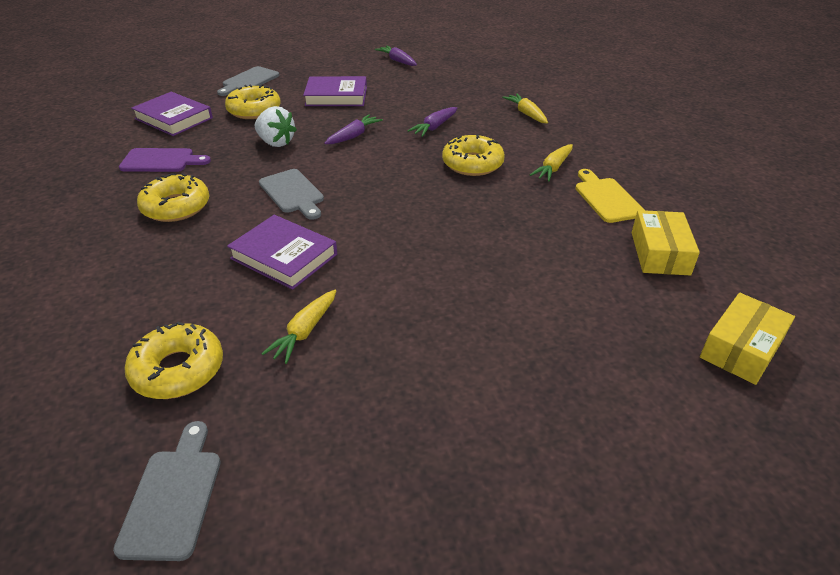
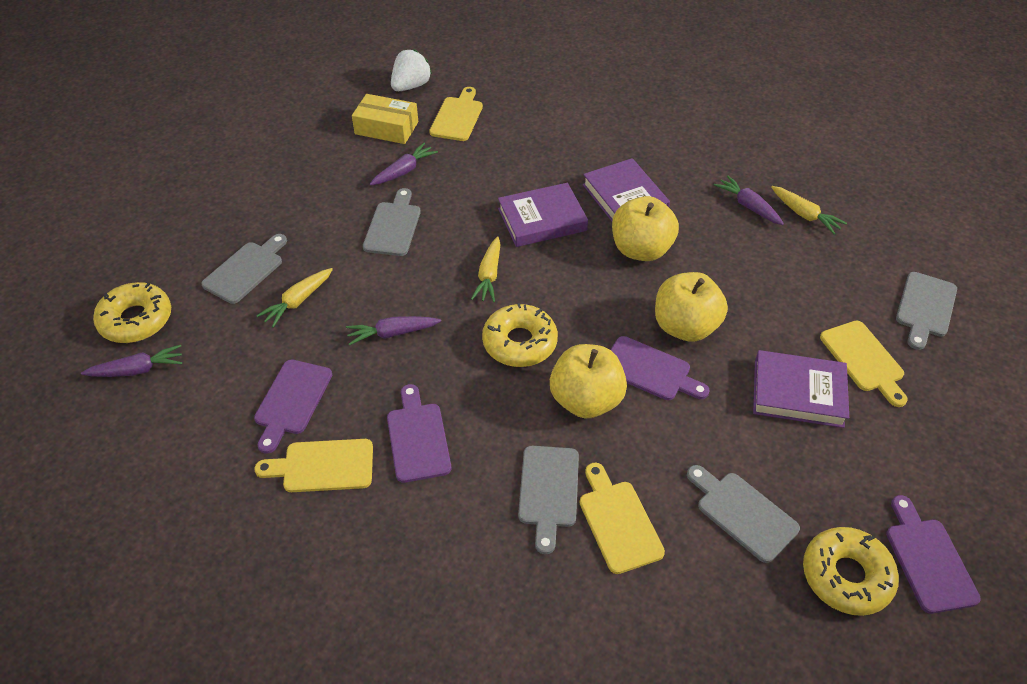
grey cutting board: 3 -> 5
purple carrot: 3 -> 4
purple cutting board: 1 -> 4
yellow apple: 0 -> 3
yellow box: 2 -> 1
yellow cutting board: 1 -> 4
yellow donut: 4 -> 3

